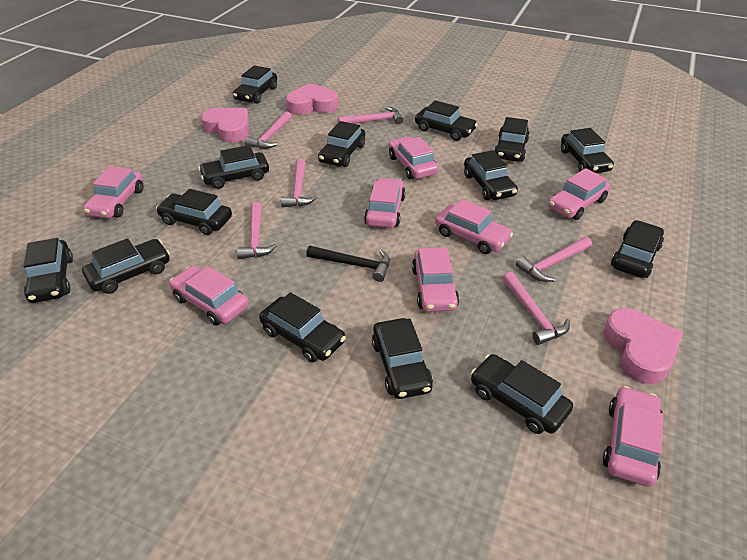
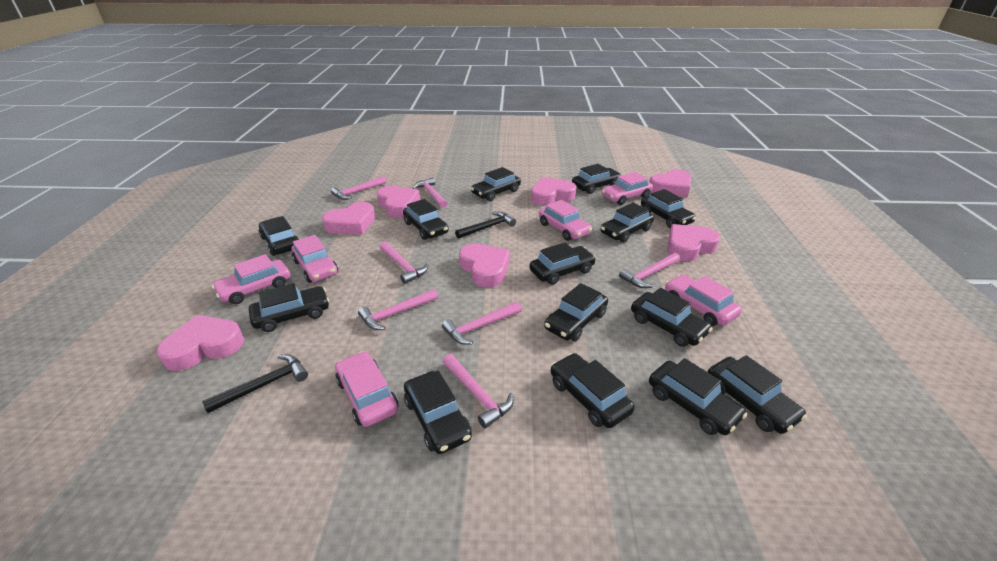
black hammer: 1 -> 2
pink car: 8 -> 6
pink hammer: 6 -> 7
pink heart: 3 -> 7

